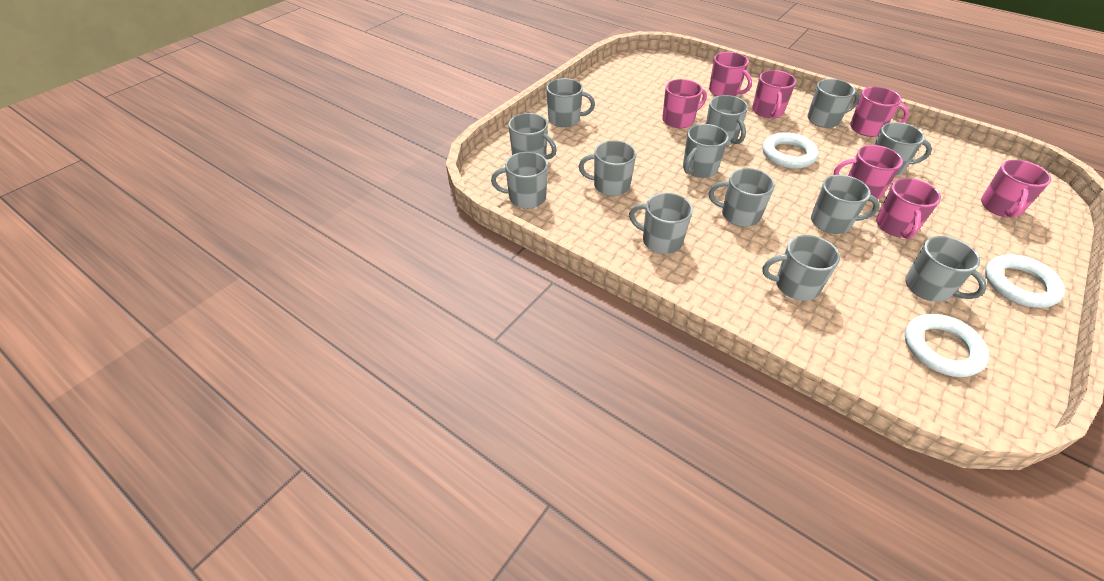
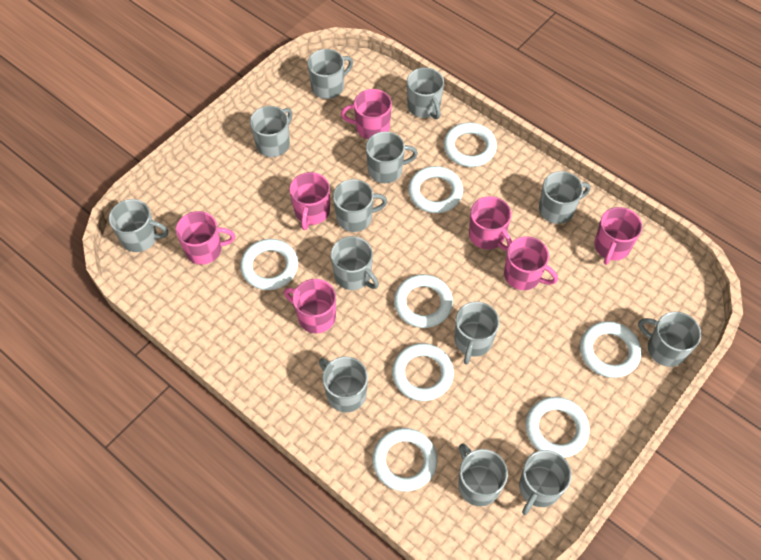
white ring: 3 -> 8

